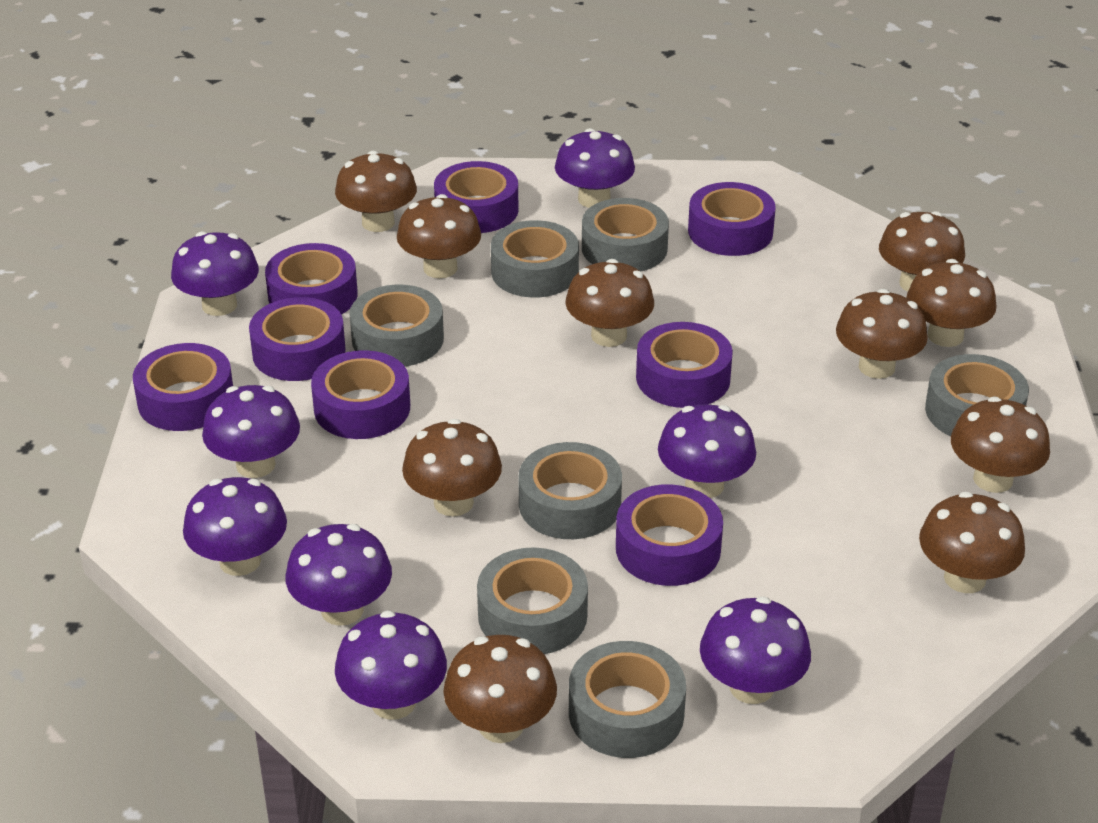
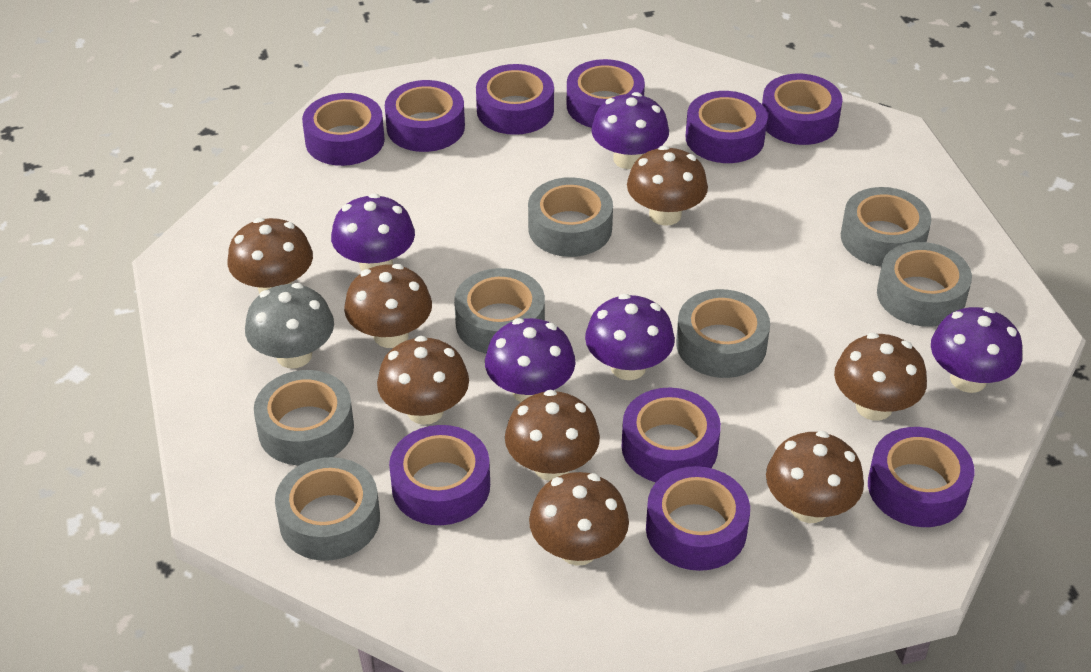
brown mushroom: 10 -> 8
grey mushroom: 0 -> 1
purple mushroom: 8 -> 5
purple tape: 8 -> 10

